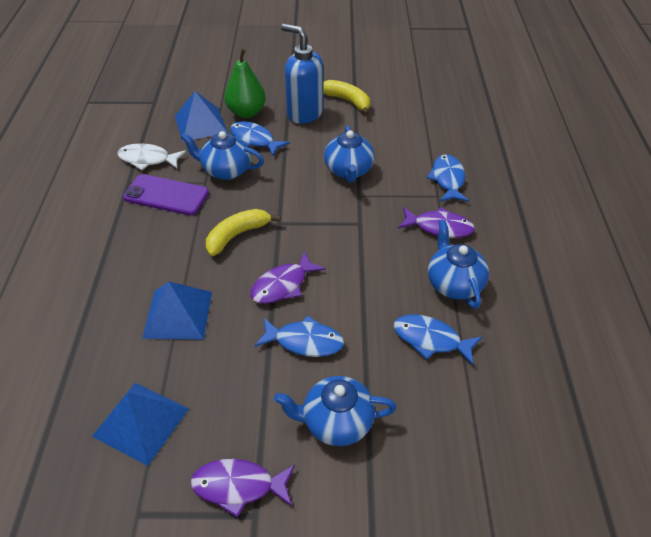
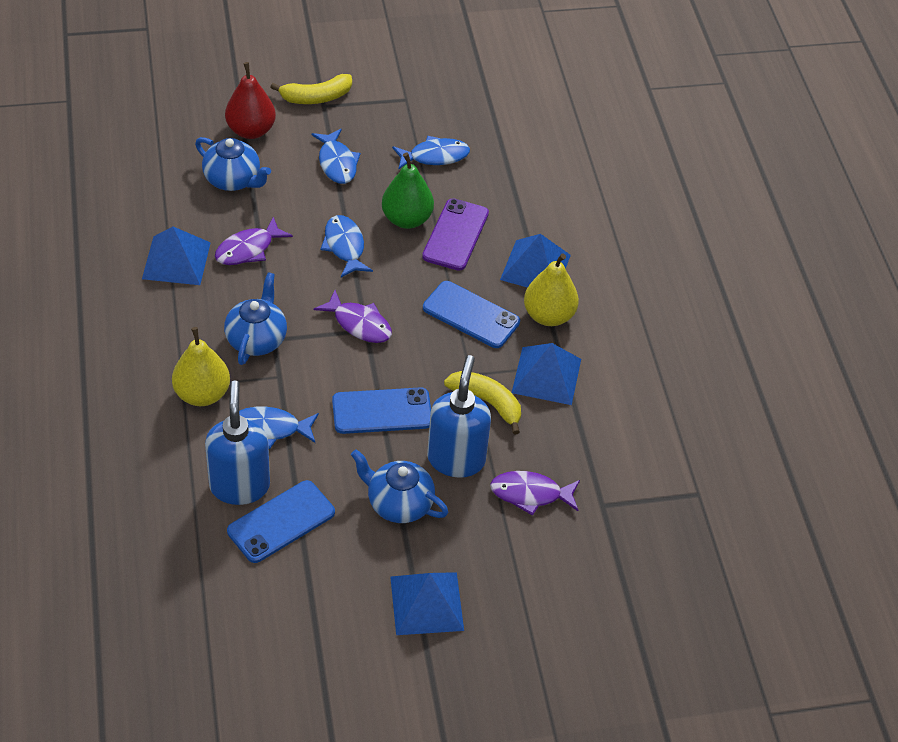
blue phone: 0 -> 3
blue pyramid: 3 -> 4
blue soap dispenser: 1 -> 2
blue teapot: 4 -> 3
red pear: 0 -> 1
white fish: 1 -> 0
yellow pear: 0 -> 2

